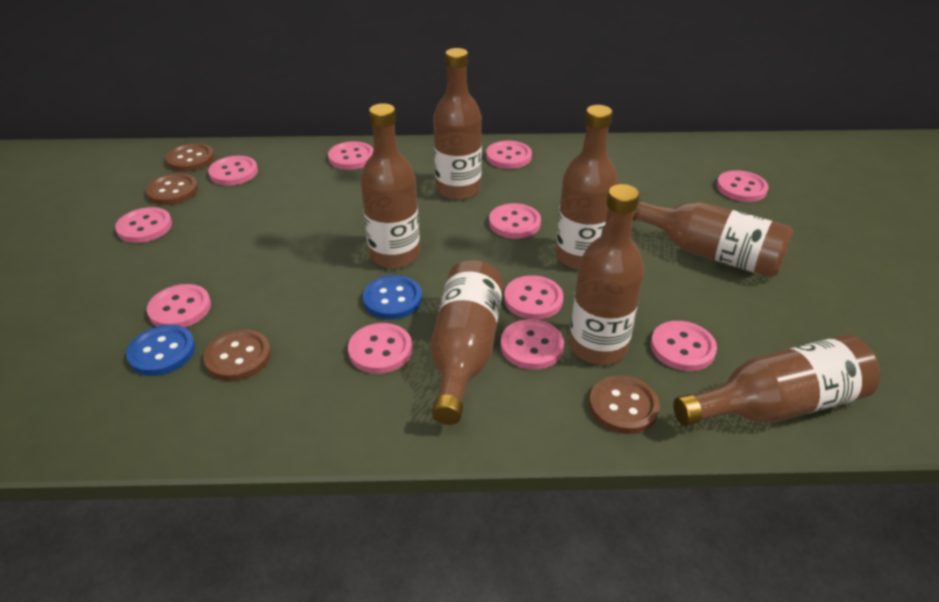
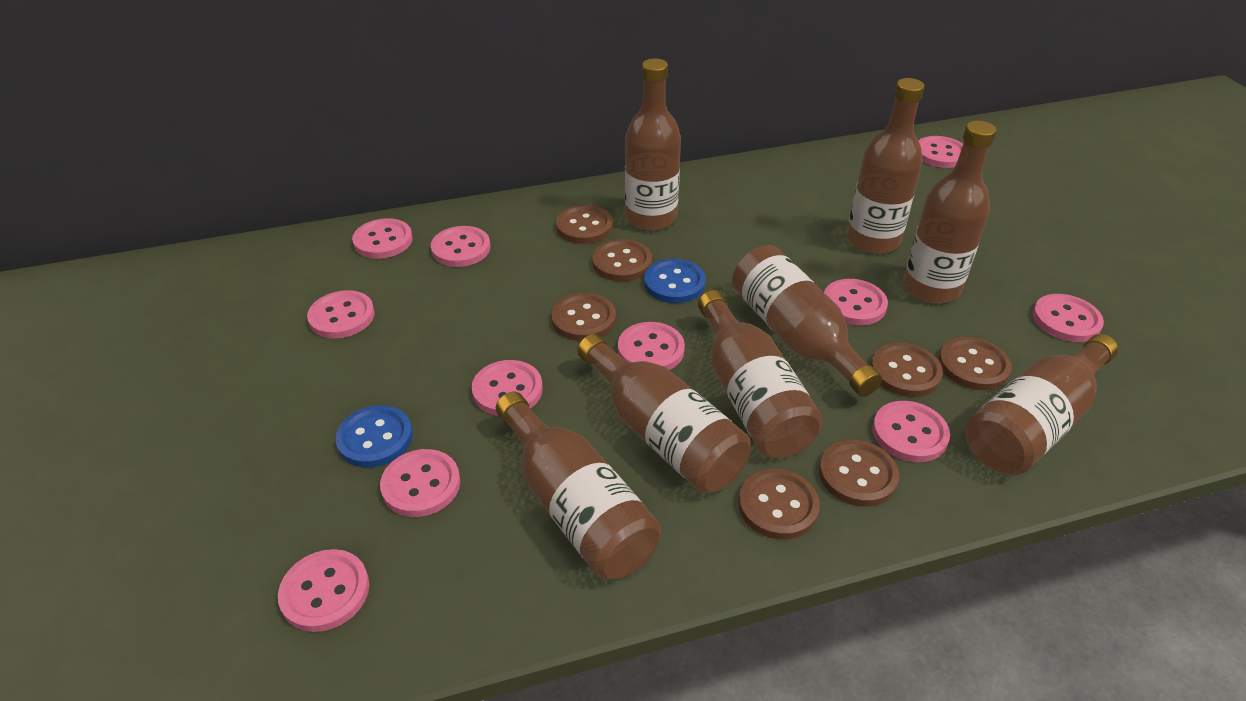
brown bottle: 7 -> 8
brown button: 4 -> 7

